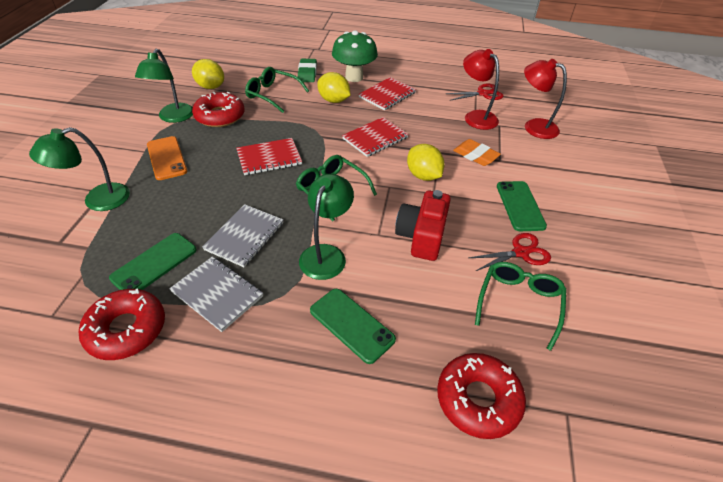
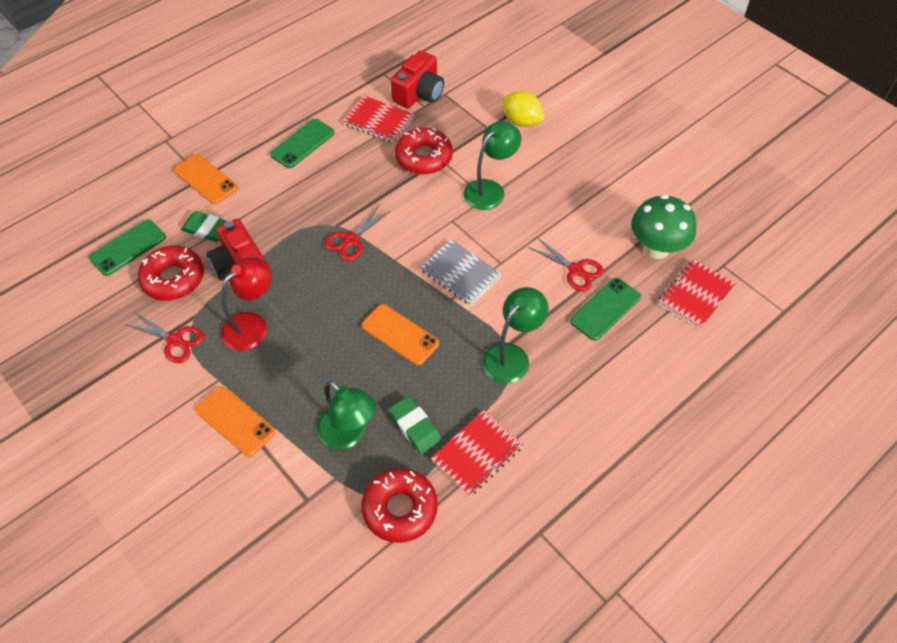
green eraser: 1 -> 2
green glasses: 3 -> 0
grey notebook: 2 -> 1
orange eraser: 1 -> 0
orange phone: 1 -> 3
red camera: 1 -> 2
red lamp: 2 -> 1
red scissors: 2 -> 3
yellow lemon: 3 -> 1

